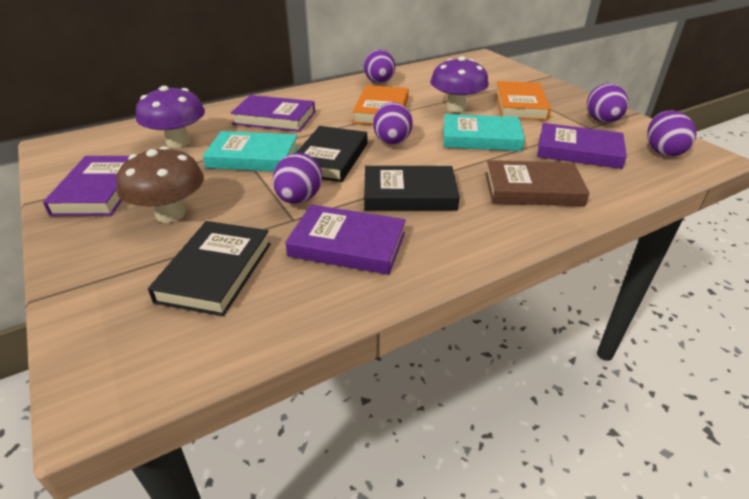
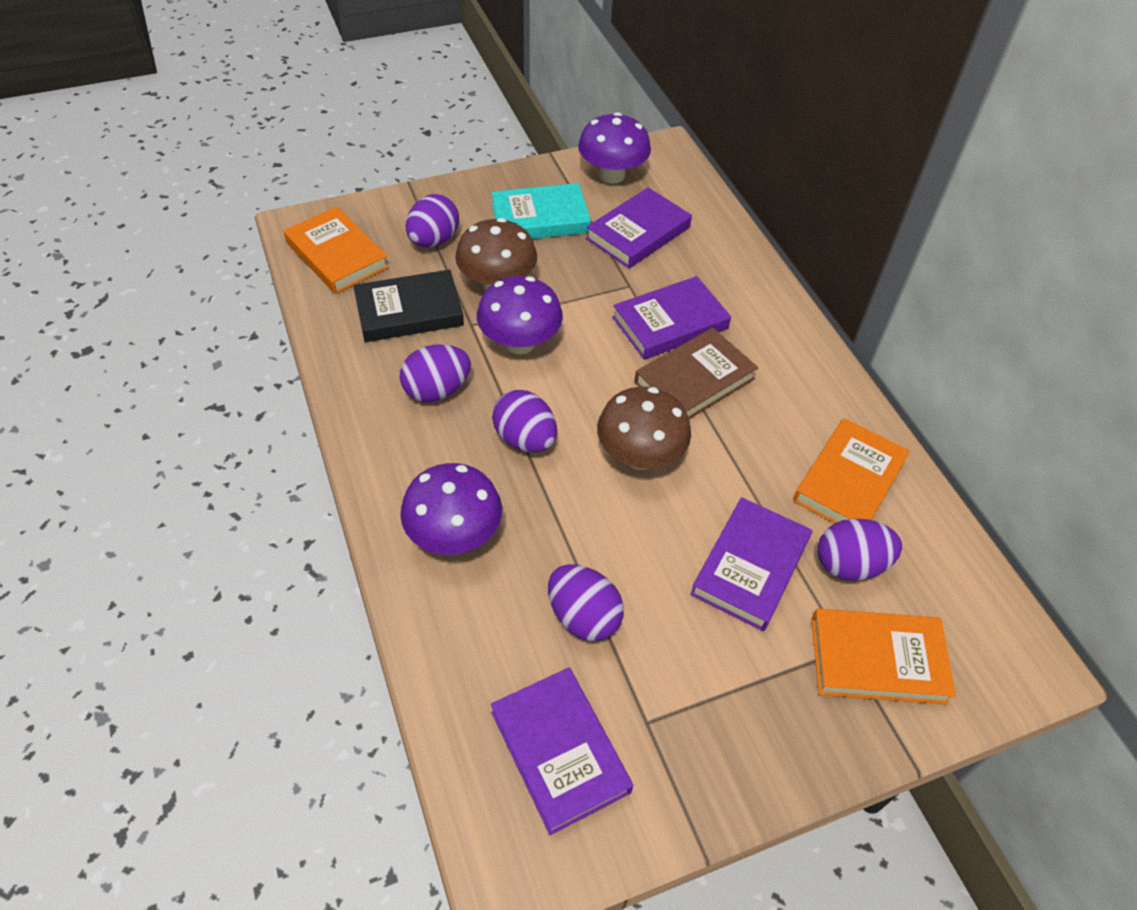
black book: 3 -> 1
brown mushroom: 1 -> 2
orange book: 2 -> 3
purple mushroom: 2 -> 3
turquoise book: 2 -> 1

